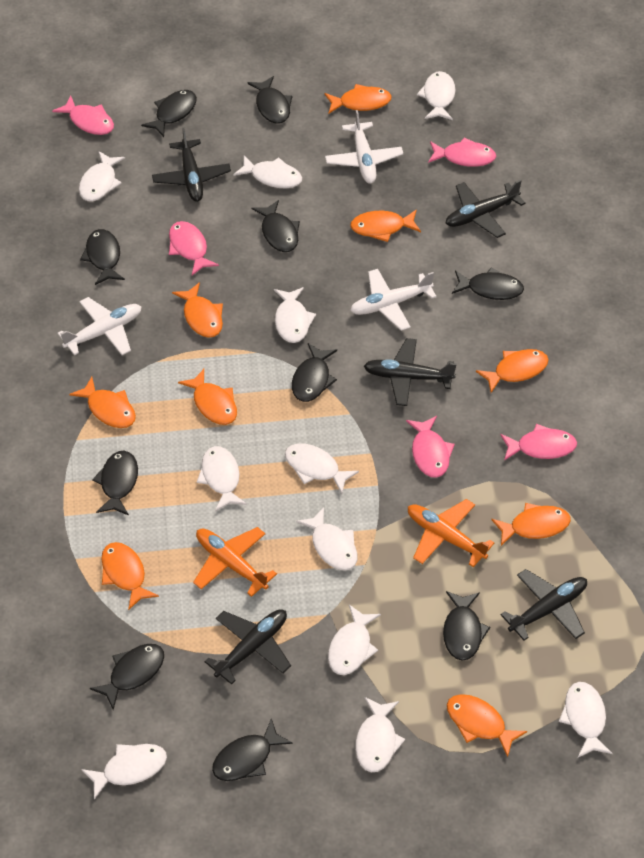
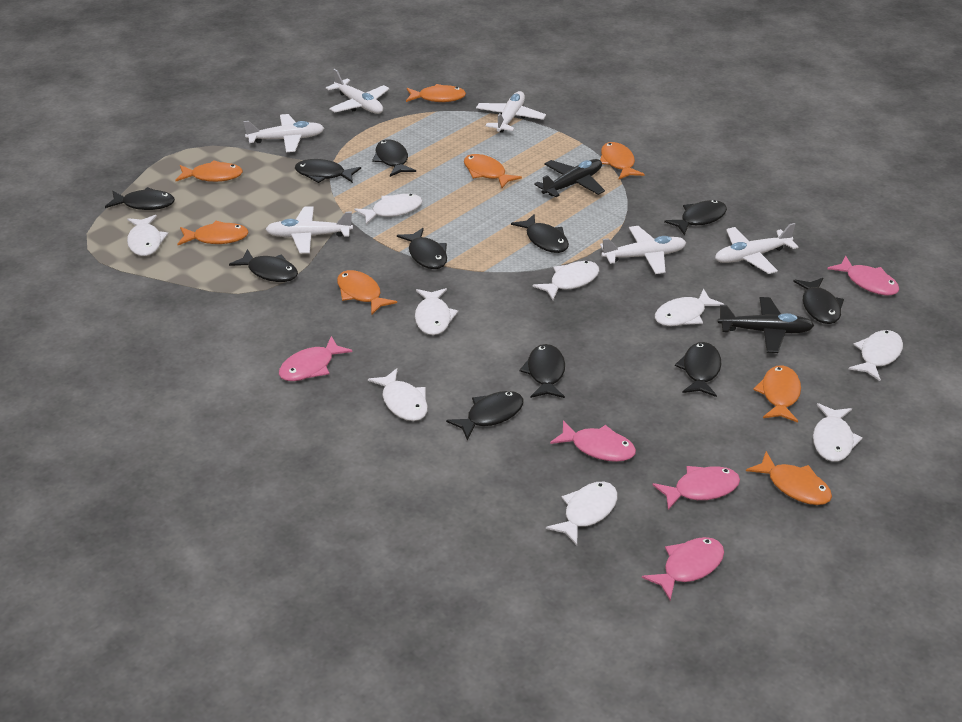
black fish: 10 -> 11
black plane: 5 -> 2
orange fish: 9 -> 8
orange plane: 2 -> 0
white fish: 11 -> 9
white plane: 3 -> 6

